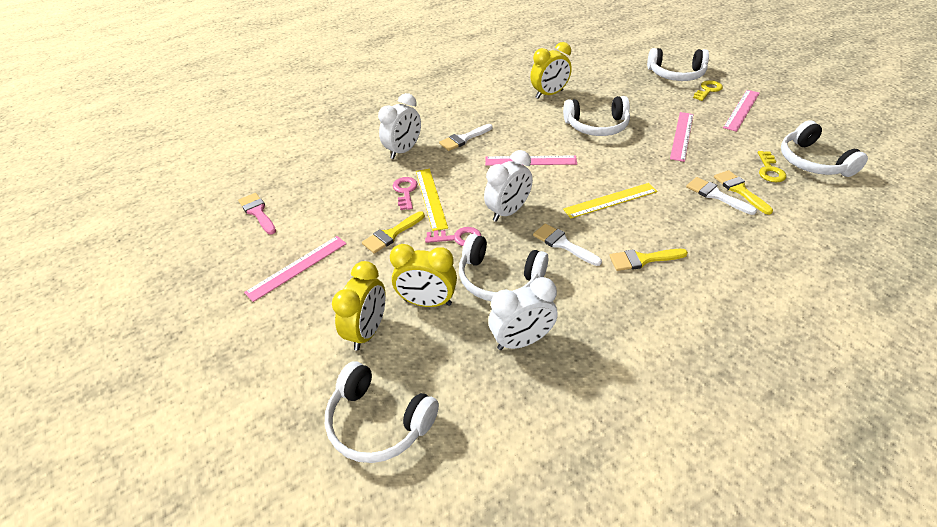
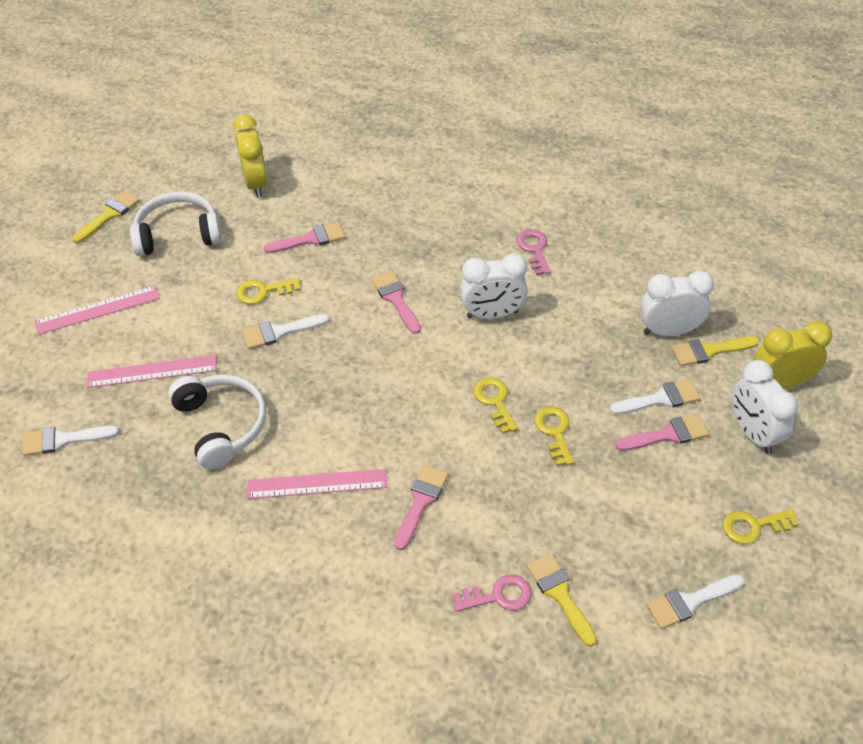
pink brush: 1 -> 4
pink ruler: 4 -> 3
white brush: 3 -> 4
white headphones: 5 -> 2
yellow clock: 3 -> 2
yellow key: 2 -> 4
yellow ruler: 2 -> 0

